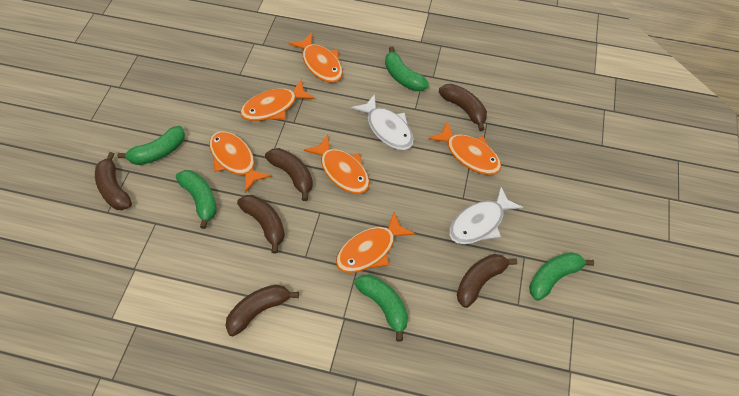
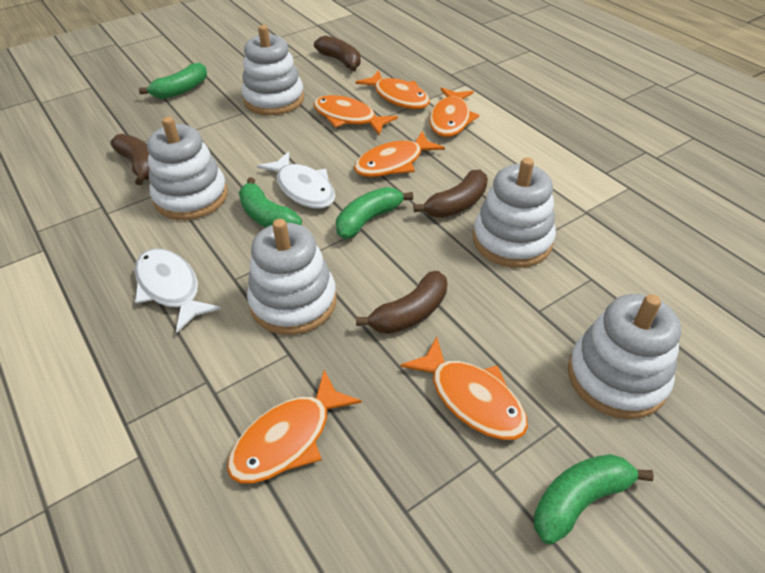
brown banana: 6 -> 4
green banana: 5 -> 4
white stacking toy: 0 -> 5

